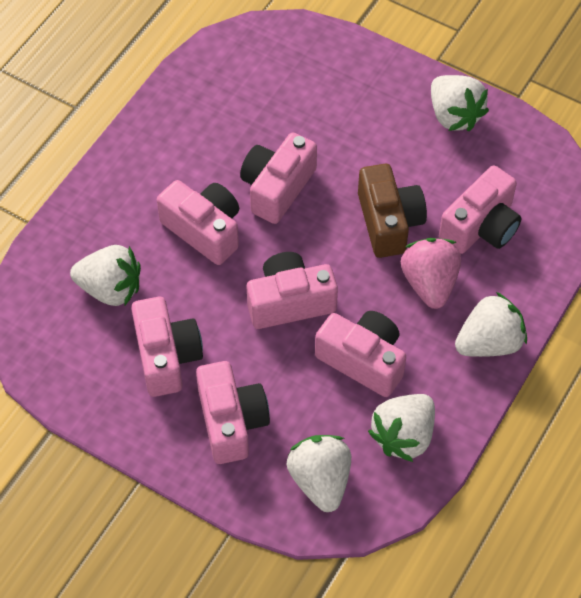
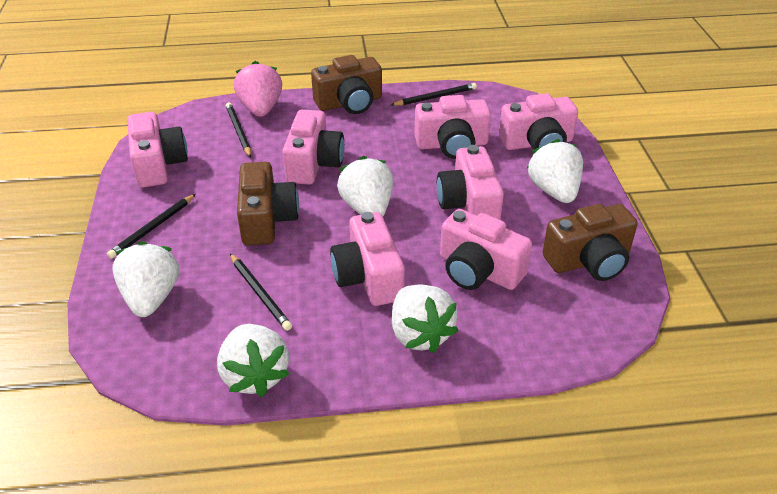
black pencil: 0 -> 4
brown camera: 1 -> 3

